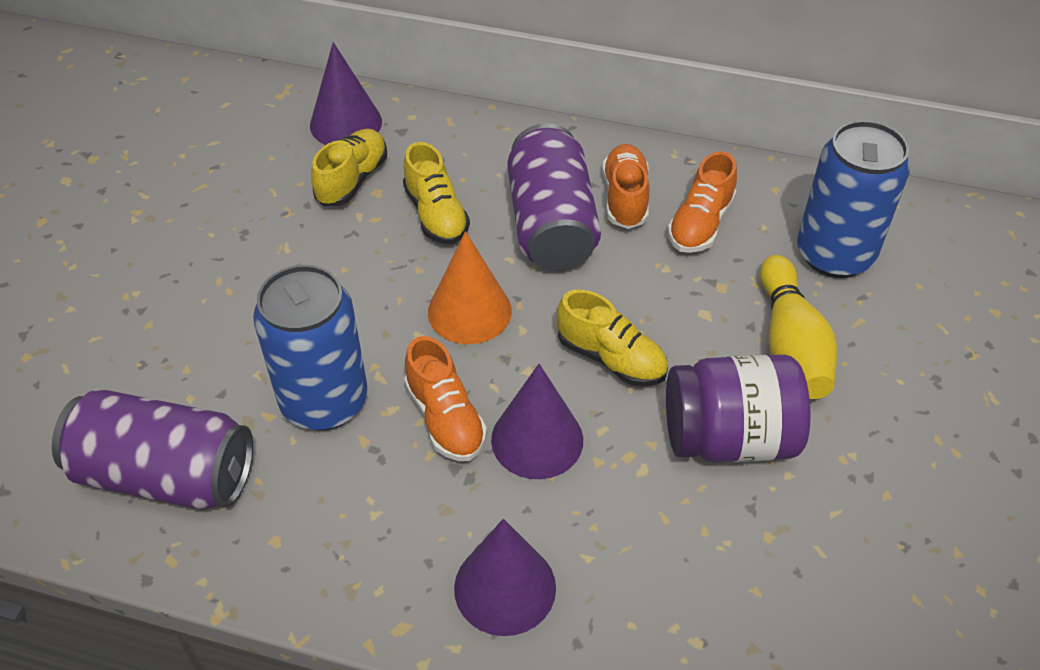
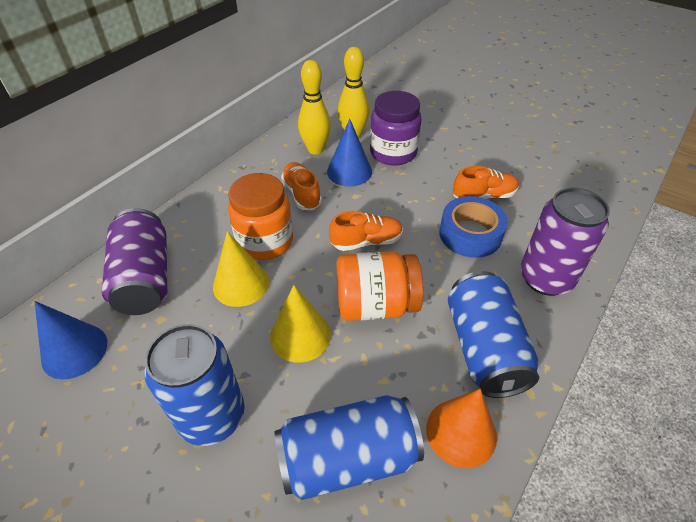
blue can: 2 -> 3
blue cone: 0 -> 2
blue tape: 0 -> 1
orange jar: 0 -> 2
purple cone: 3 -> 0
yellow bowling pin: 1 -> 2
yellow cone: 0 -> 2
yellow shoe: 3 -> 0

